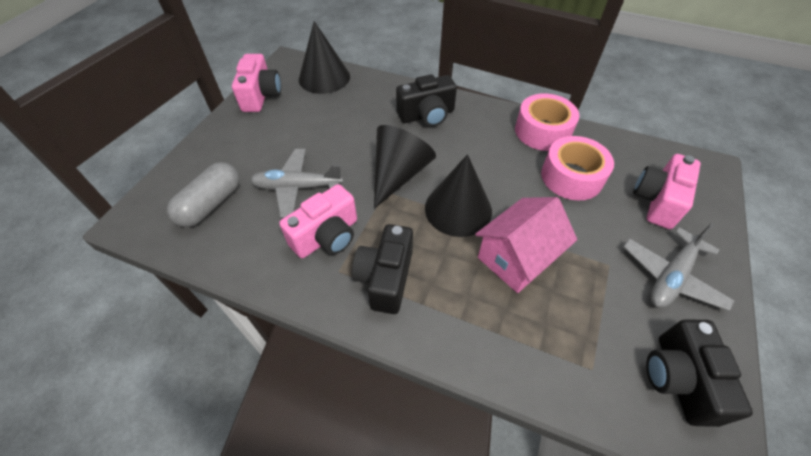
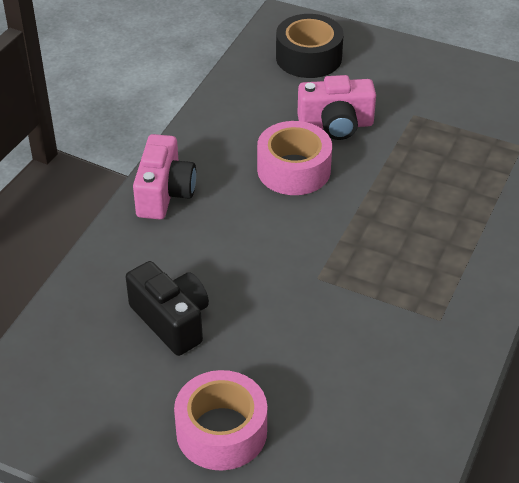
black camera: 3 -> 1
black cone: 3 -> 0
black tape: 0 -> 1
grey capsule: 1 -> 0
grey plane: 2 -> 0
pink camera: 3 -> 2
pink house: 1 -> 0

